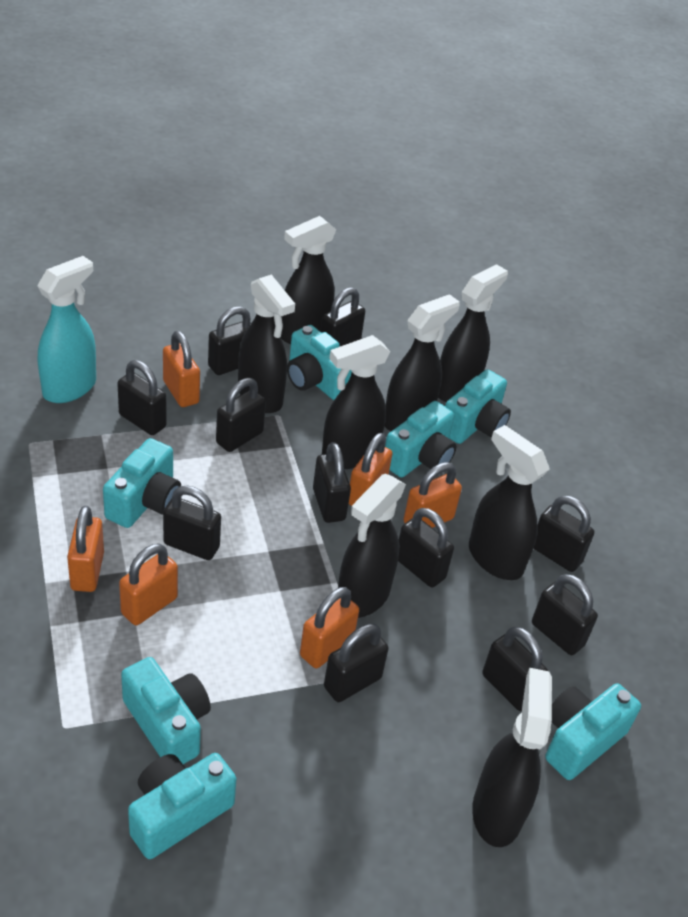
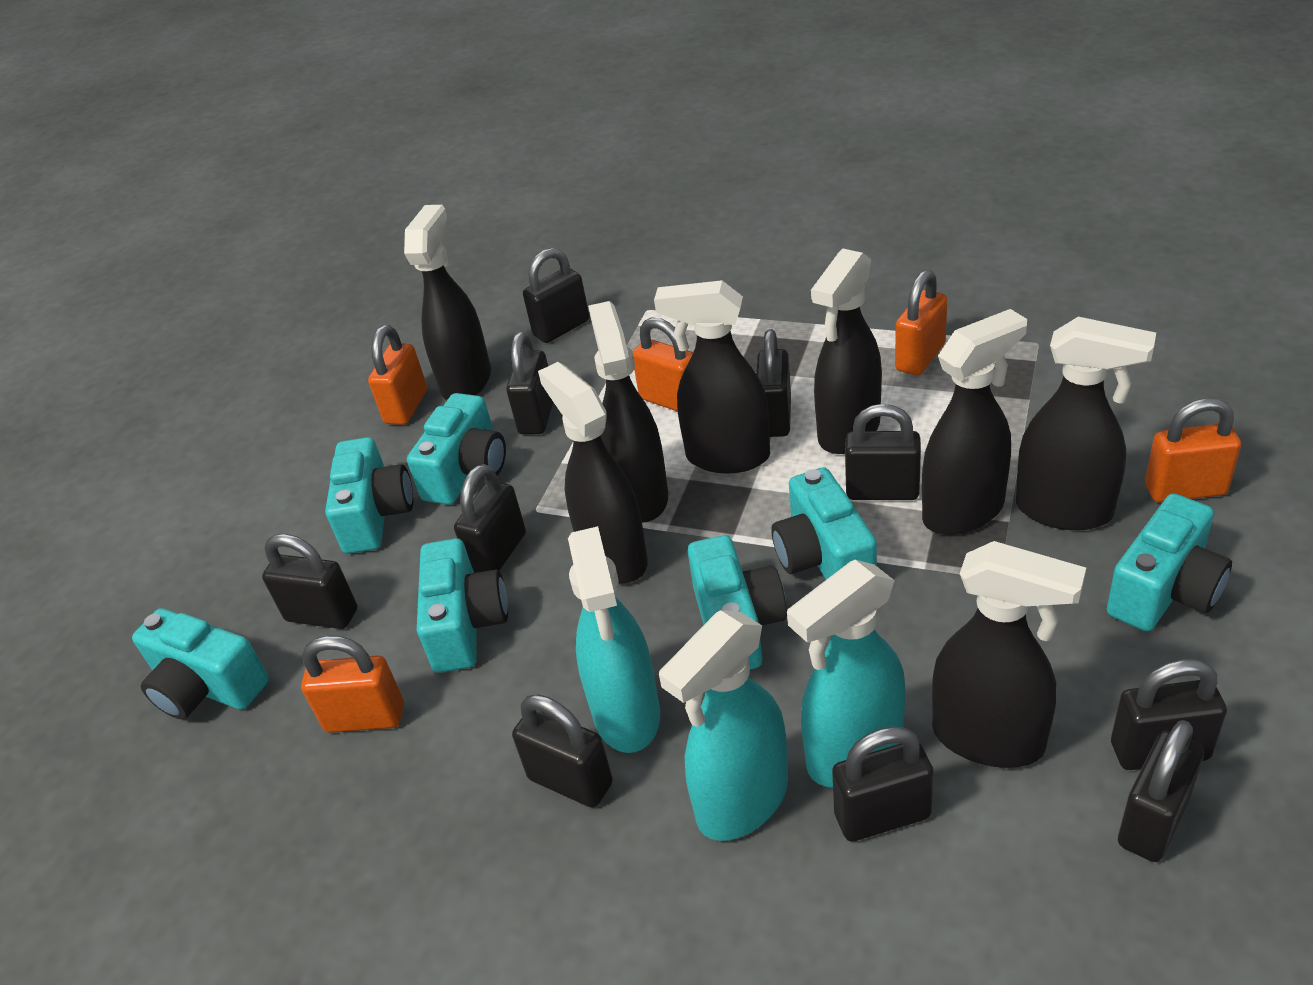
black padlock: 11 -> 10
orange padlock: 6 -> 5
turquoise spray bottle: 1 -> 3

